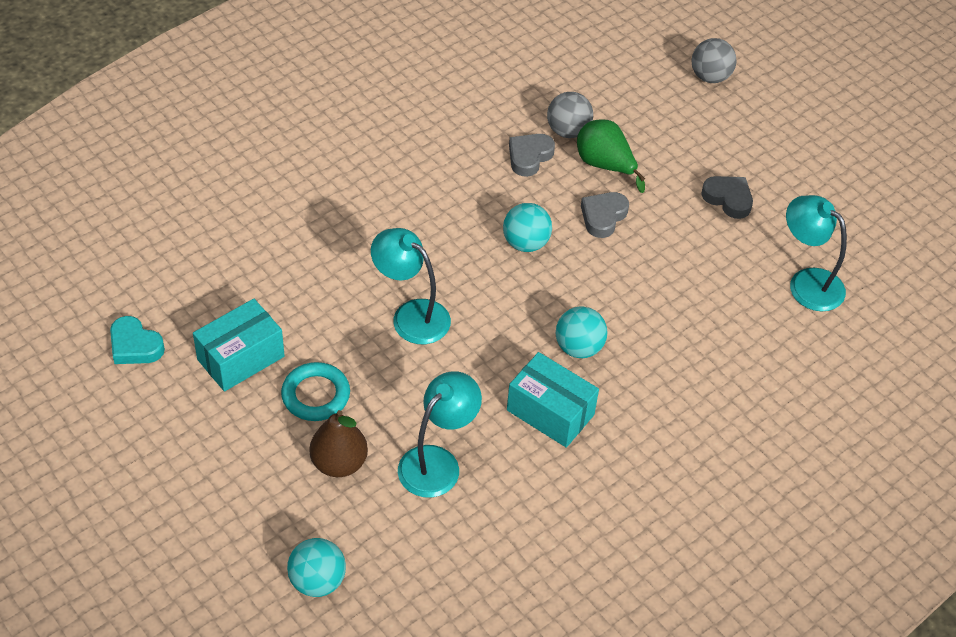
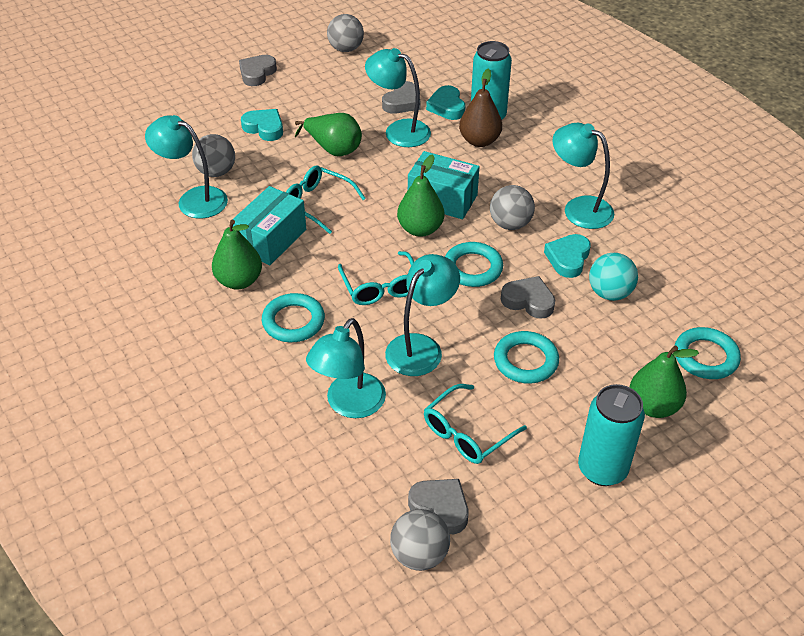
green pear: 1 -> 4
grey ball: 2 -> 4
grey heart: 3 -> 4
turquoise ball: 3 -> 1
turquoise can: 0 -> 2
turquoise glasses: 0 -> 3
turquoise heart: 1 -> 3
turquoise lamp: 3 -> 5
turquoise ring: 1 -> 4

